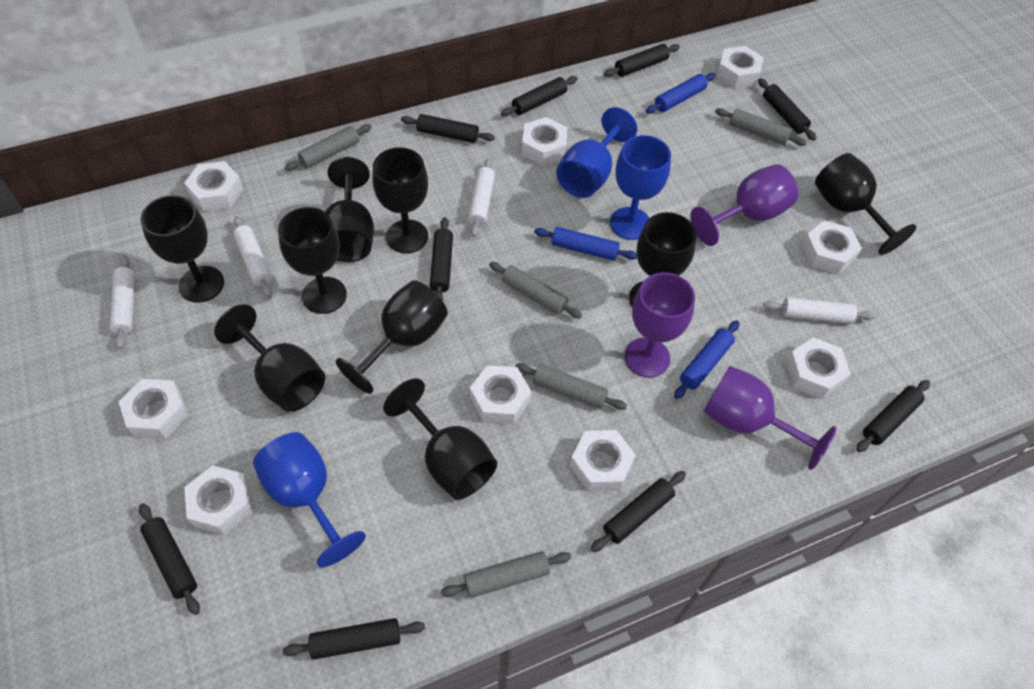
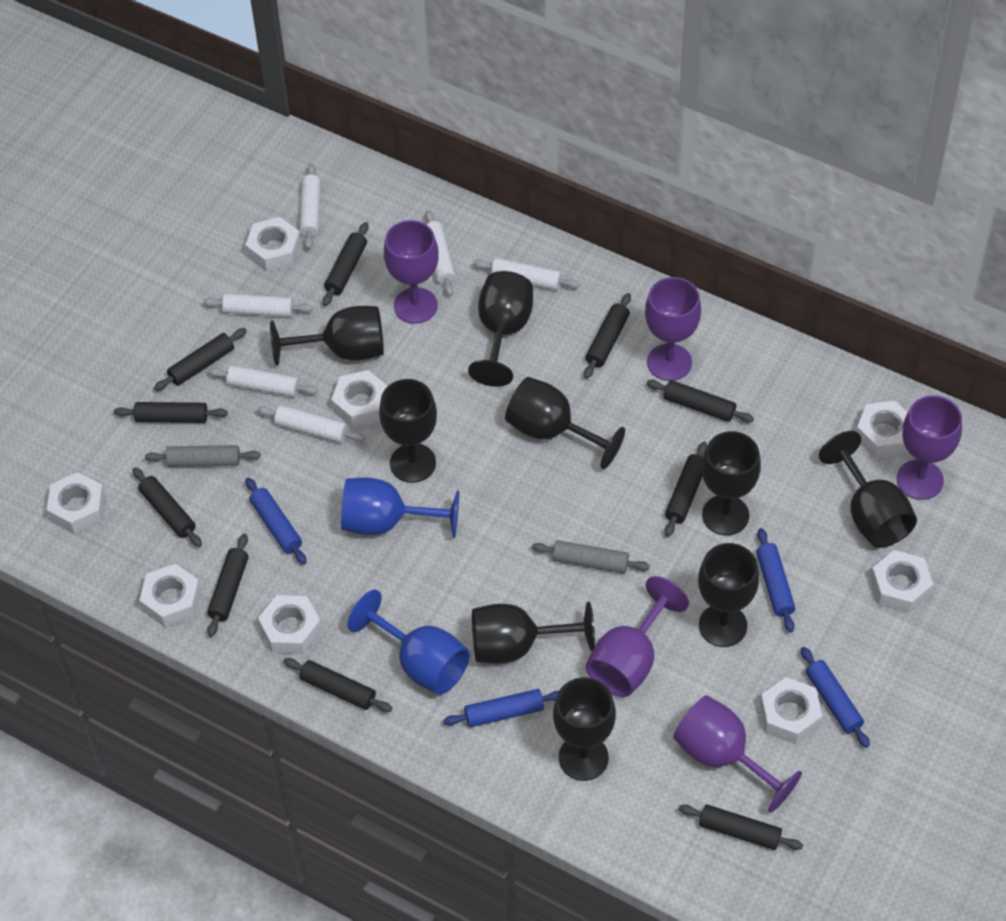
black rolling pin: 9 -> 10
blue goblet: 3 -> 2
blue rolling pin: 3 -> 4
grey rolling pin: 5 -> 2
purple goblet: 3 -> 5
white nut: 9 -> 8
white rolling pin: 4 -> 6

